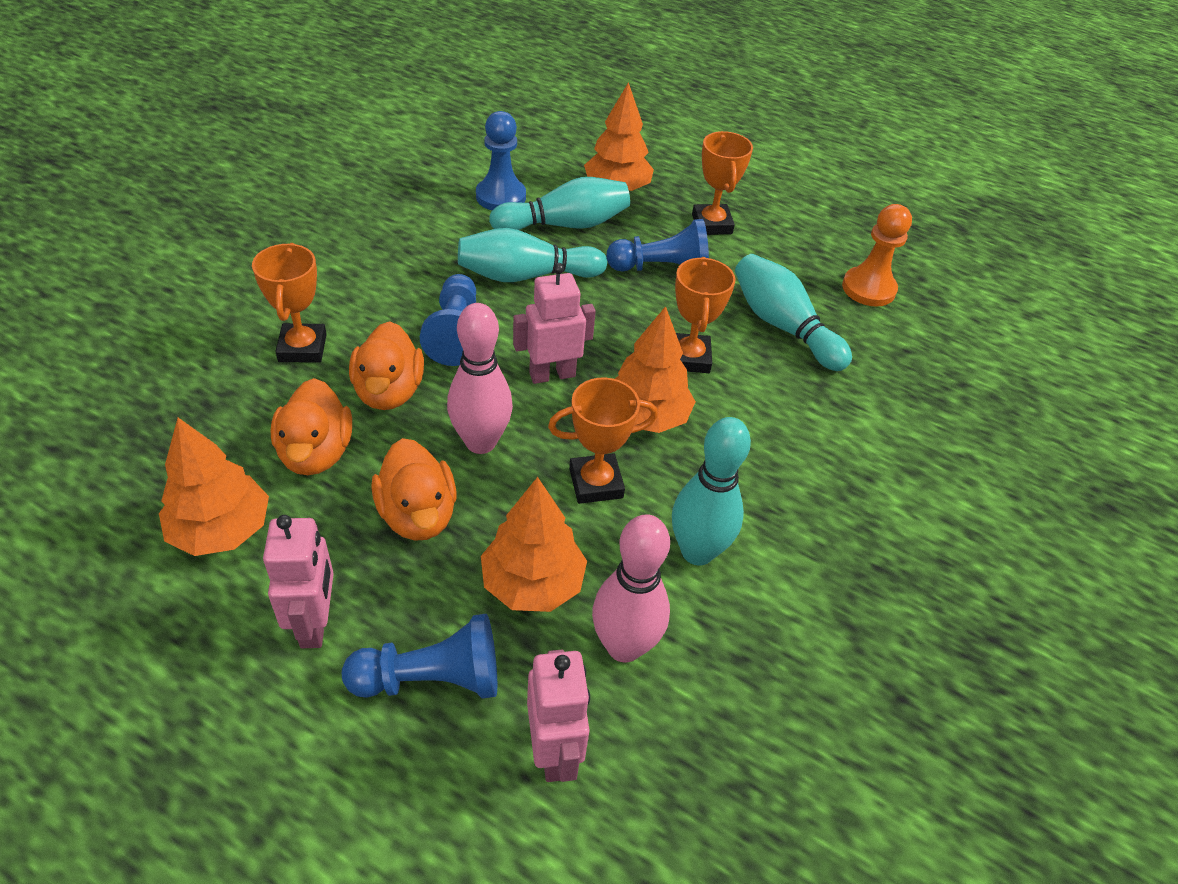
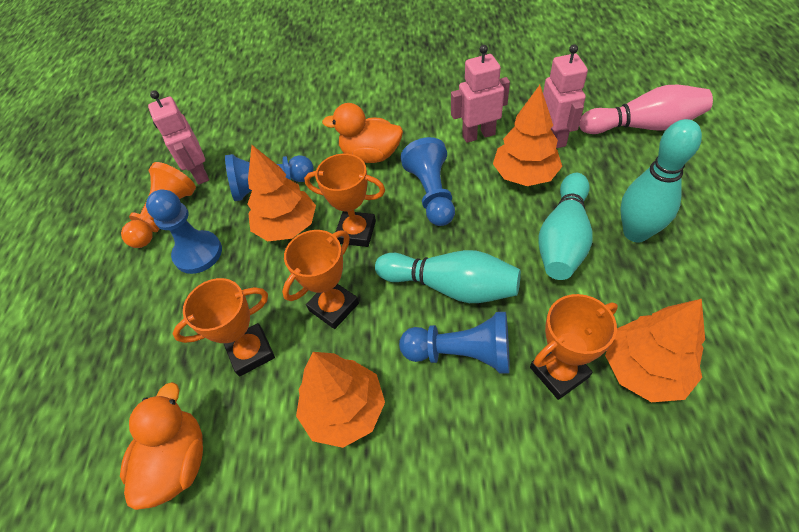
orange duck: 3 -> 2
pink bowling pin: 2 -> 1
turquoise bowling pin: 4 -> 3

